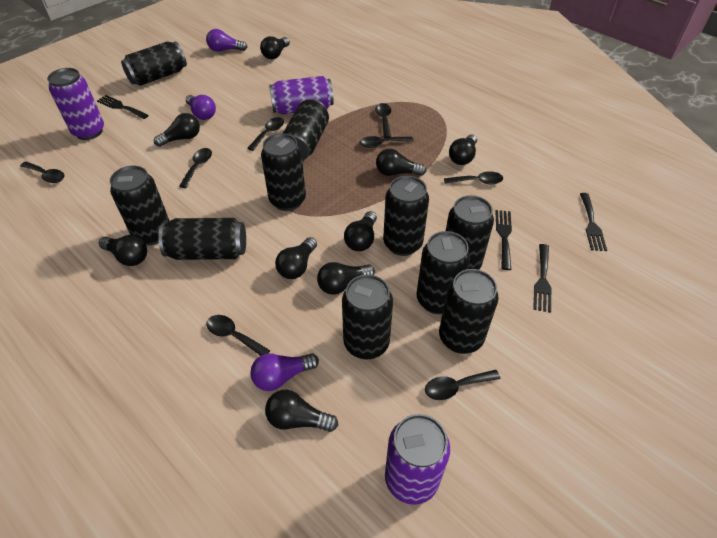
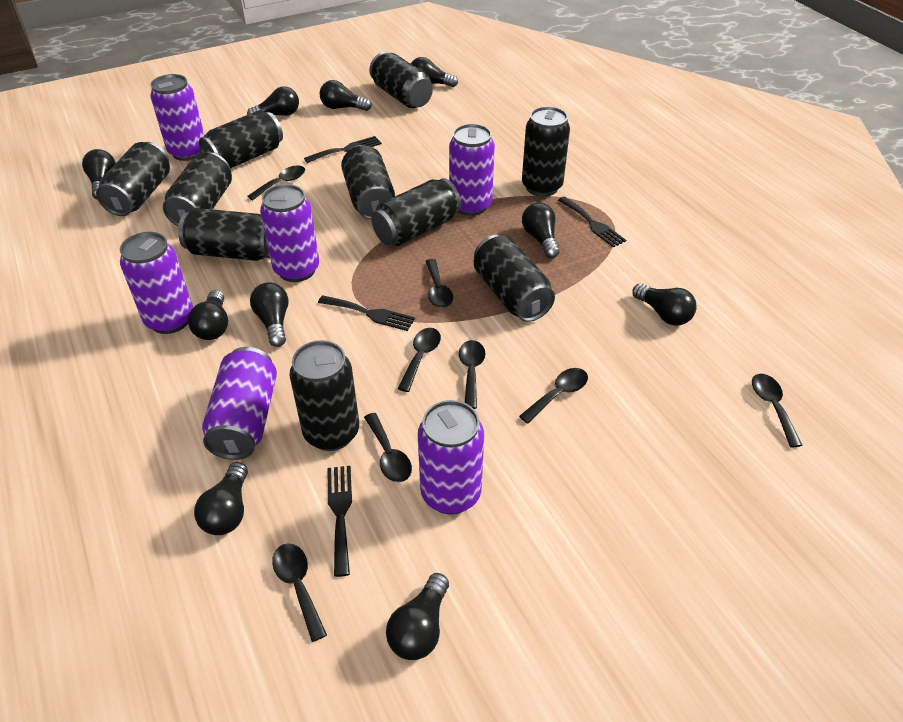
black light bulb: 9 -> 10
purple can: 3 -> 6
purple light bulb: 3 -> 0

